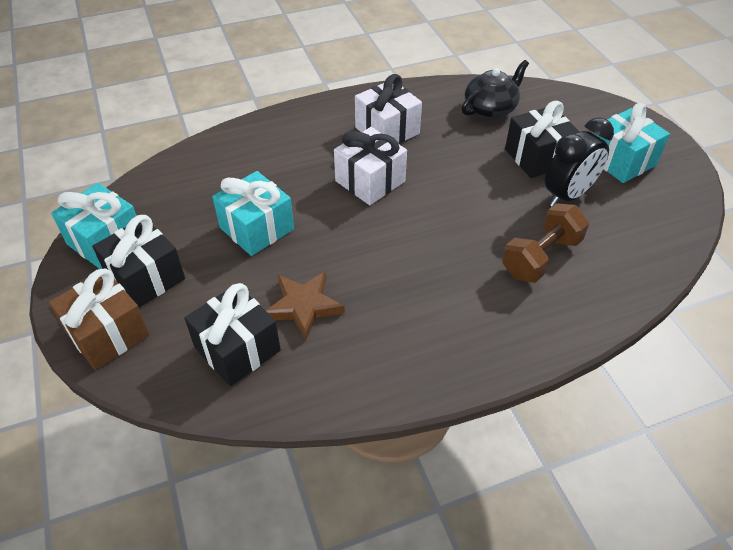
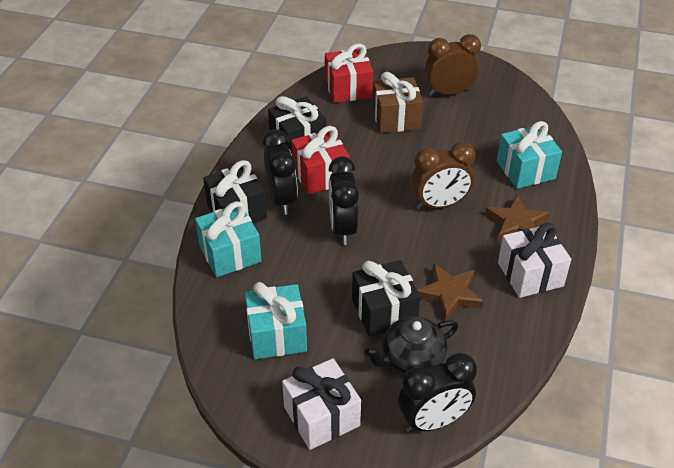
black clock: 1 -> 3
brown clock: 0 -> 2
brown dumbbell: 1 -> 0
brown star: 1 -> 2
red gift: 0 -> 2

